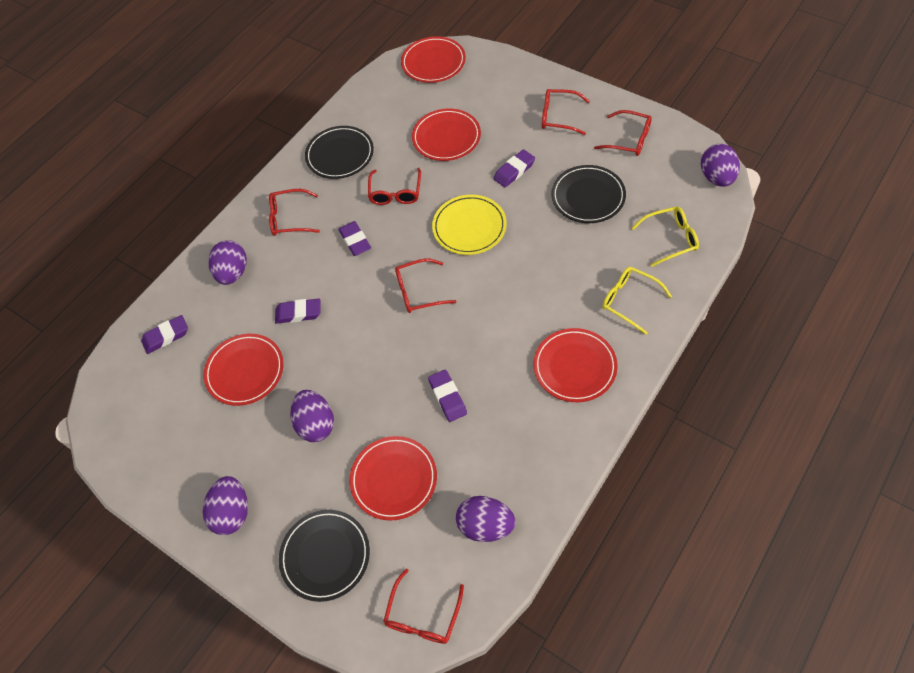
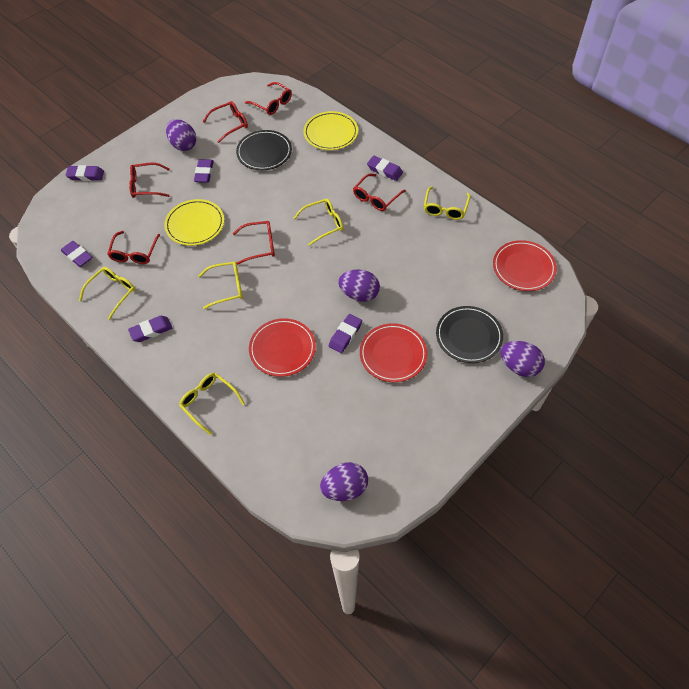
black plate: 3 -> 2
purple egg: 5 -> 4
purple eraser: 5 -> 6
red plate: 5 -> 3
yellow glasses: 2 -> 5
yellow plate: 1 -> 2

